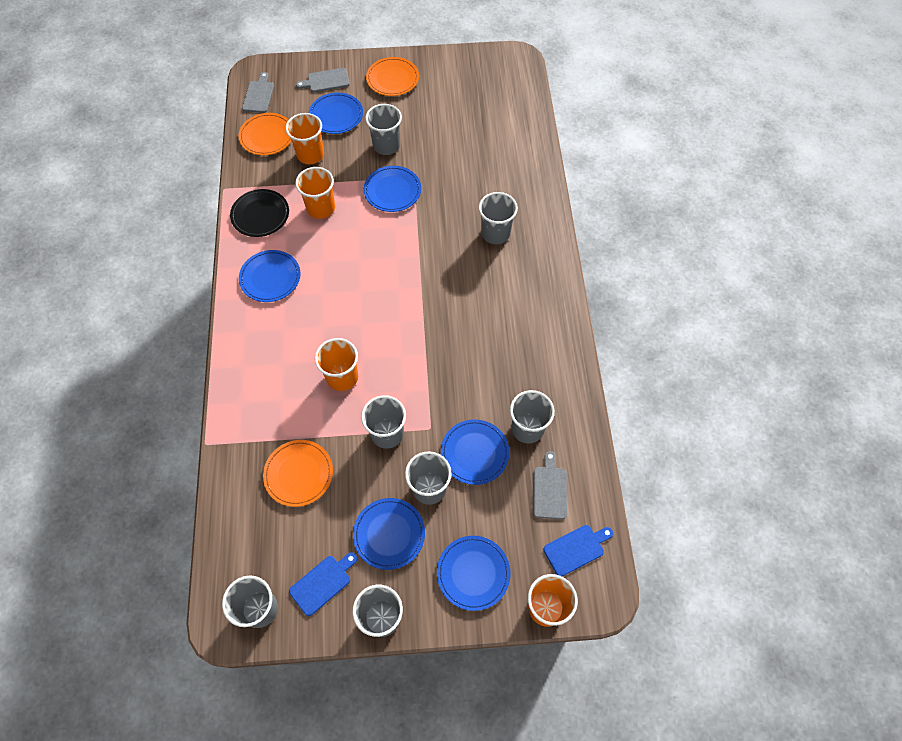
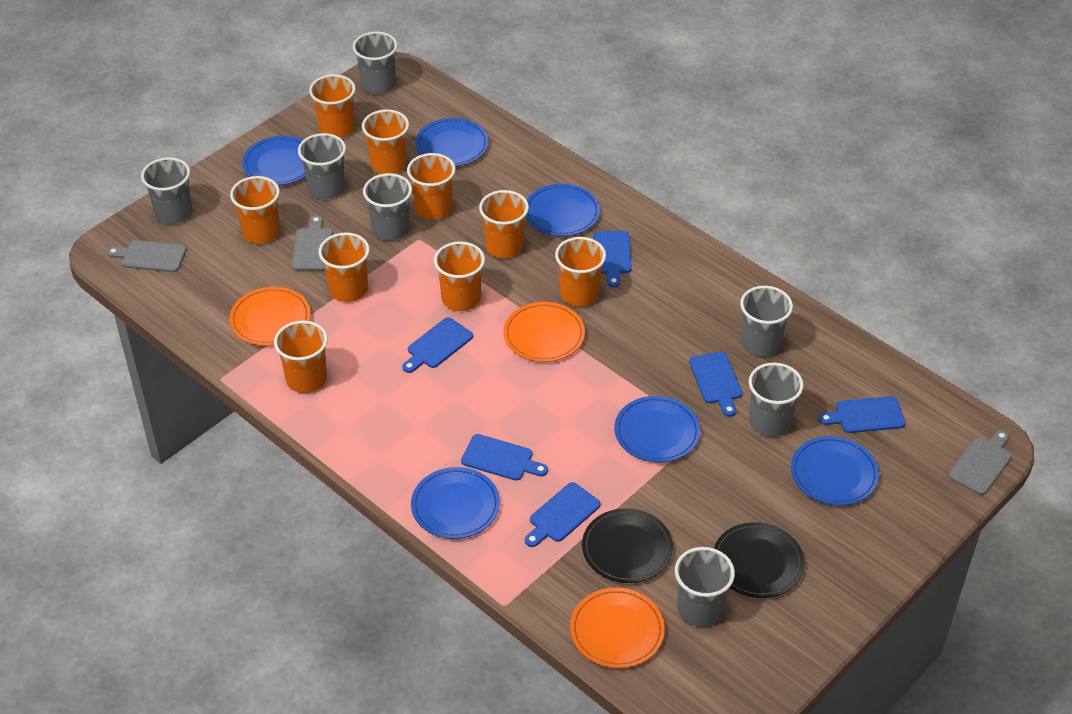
black plate: 1 -> 2
blue cutting board: 2 -> 6
orange cup: 4 -> 9

